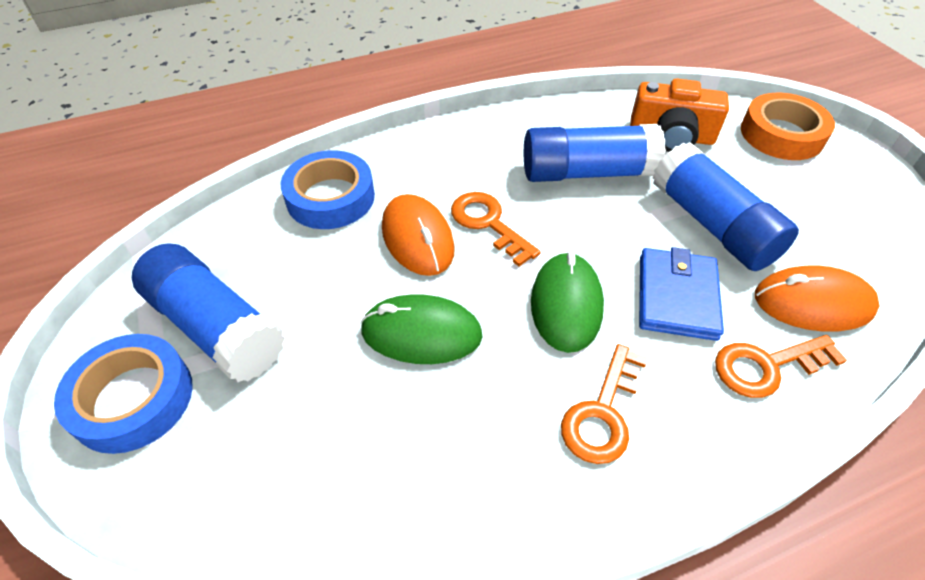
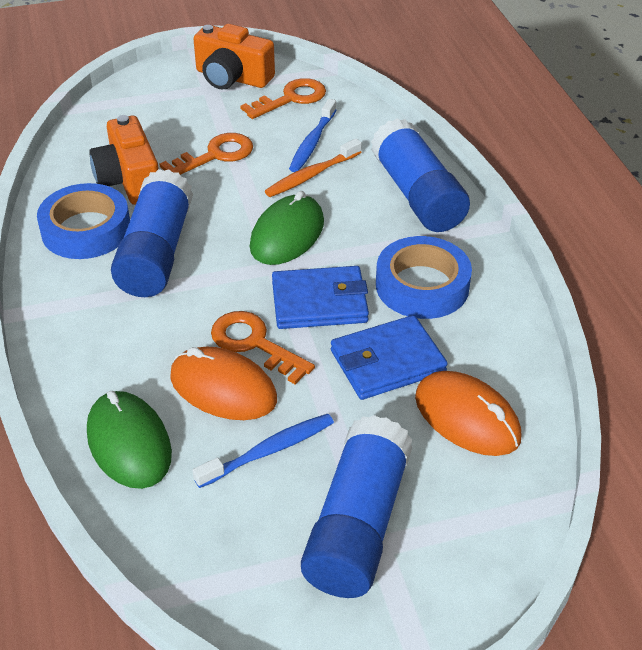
blue toothbrush: 0 -> 2
blue wallet: 1 -> 2
orange camera: 1 -> 2
orange tape: 1 -> 0
orange toothbrush: 0 -> 1

